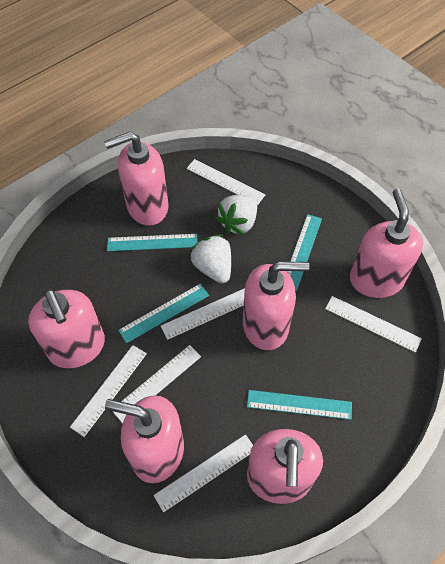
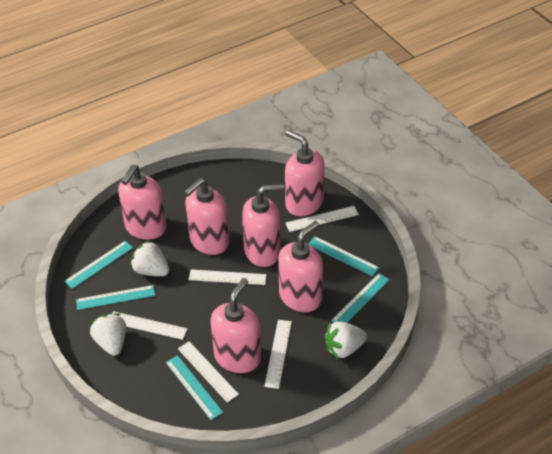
turquoise ruler: 4 -> 5
white ruler: 6 -> 5
white strawberry: 2 -> 3

